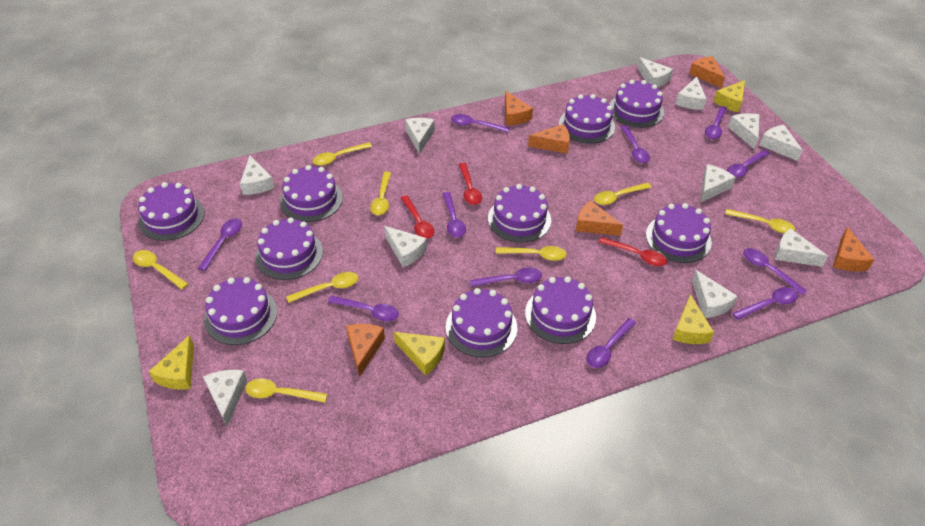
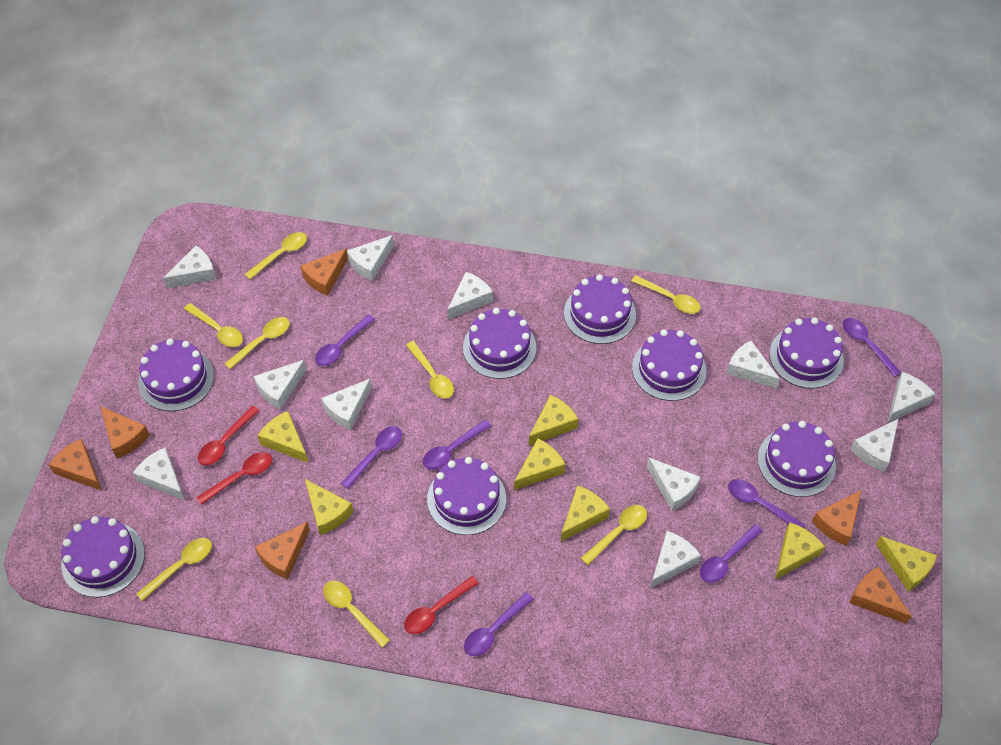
purple cake: 10 -> 8
purple spoon: 11 -> 7
yellow cheese: 4 -> 7

